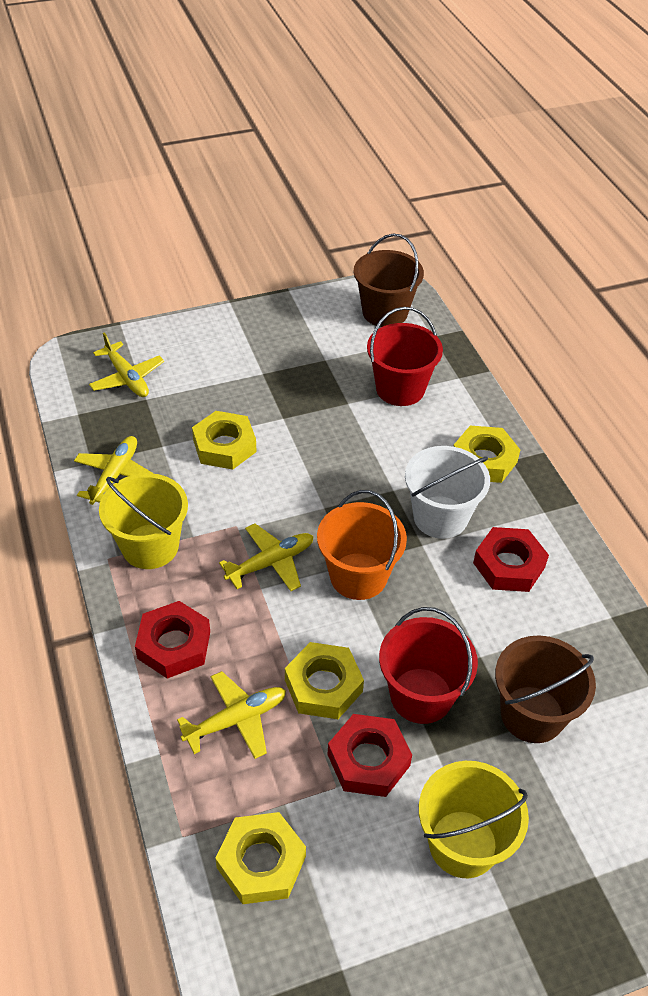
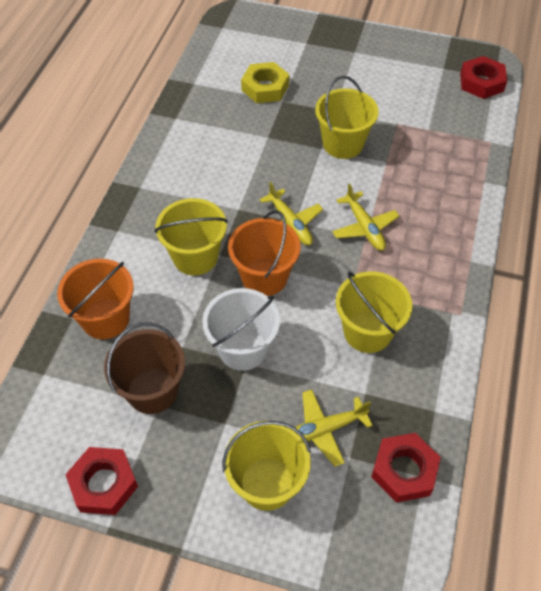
brown bucket: 2 -> 1
orange bucket: 1 -> 2
red bucket: 2 -> 0
yellow bucket: 2 -> 4
yellow nut: 4 -> 1
yellow plane: 4 -> 3

